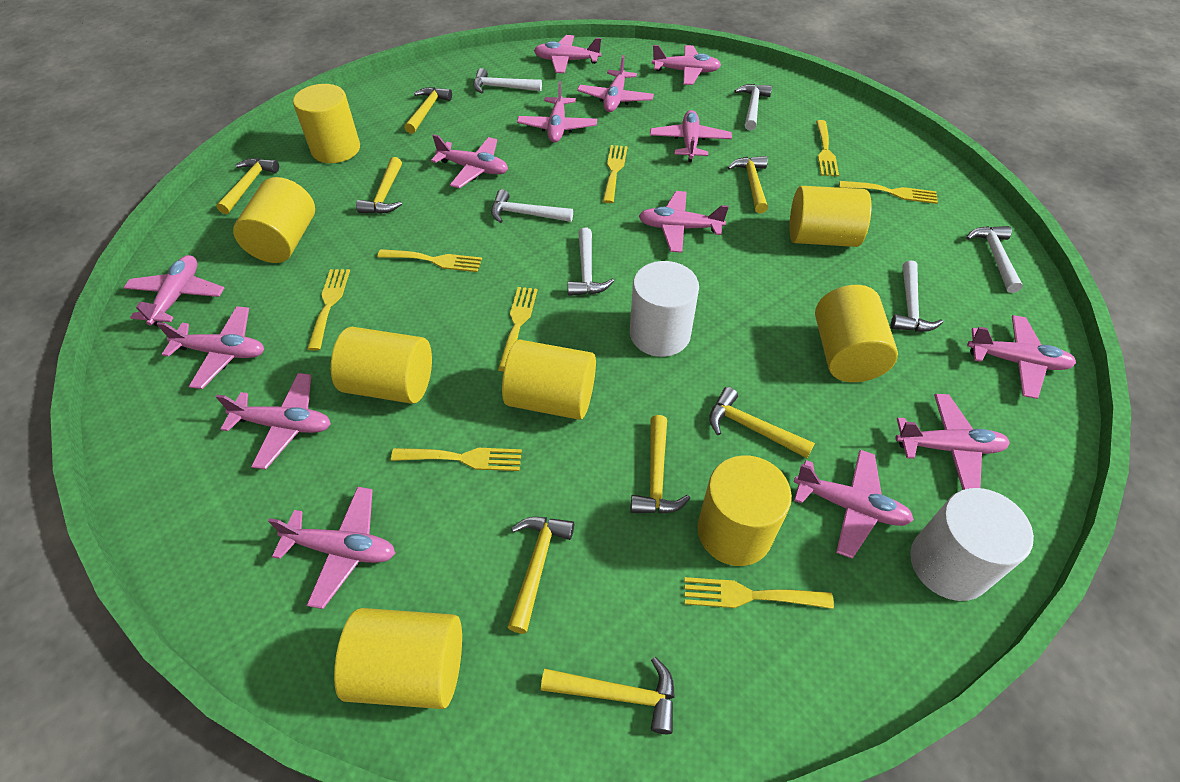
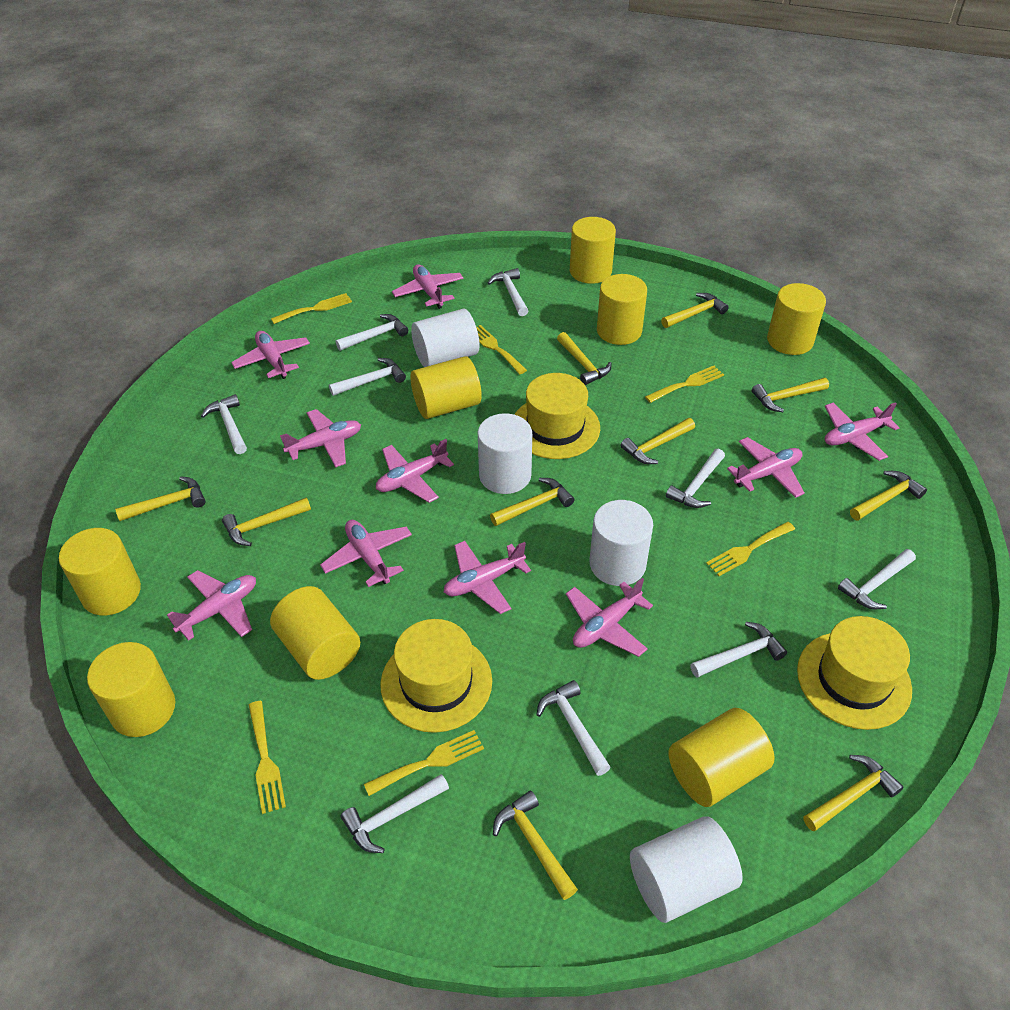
pink plane: 14 -> 10
white cylinder: 2 -> 4
white hammer: 6 -> 9
yellow fork: 8 -> 6
yellow hammer: 8 -> 10
yellow hat: 0 -> 3

